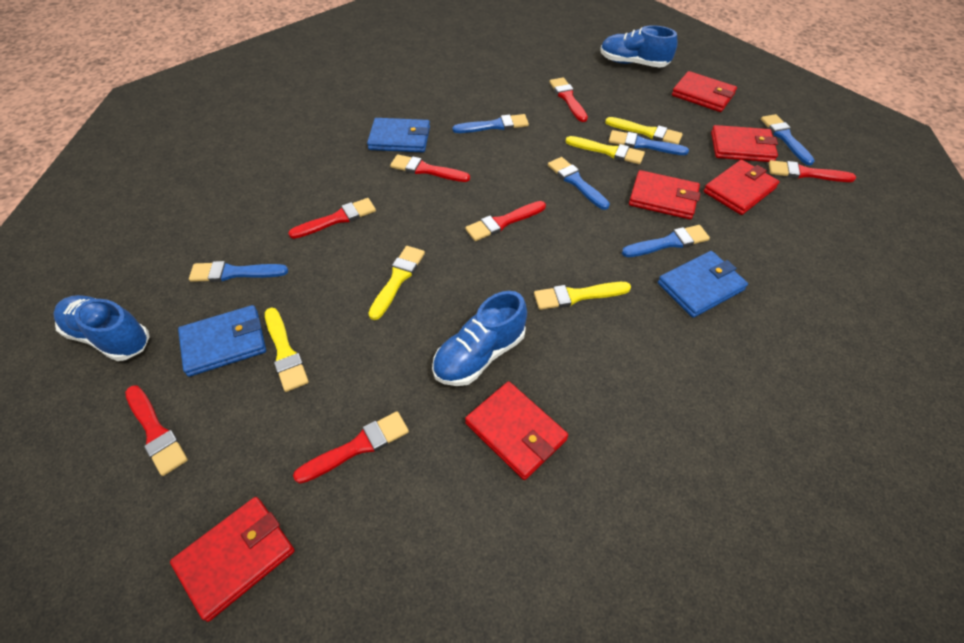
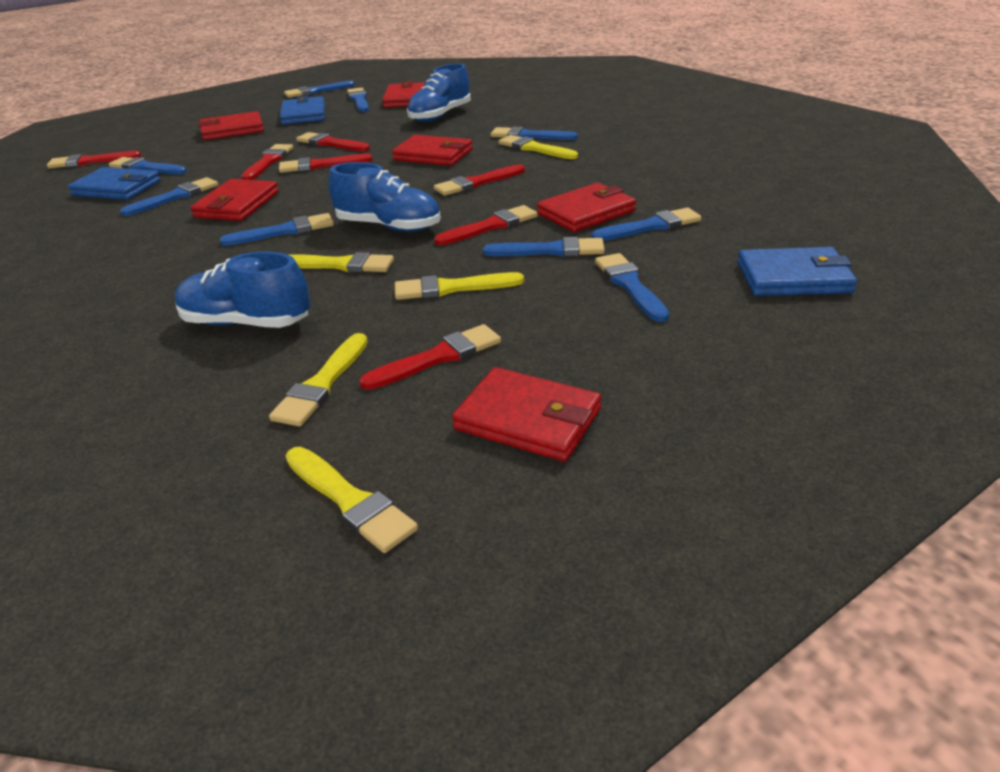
blue brush: 6 -> 9

